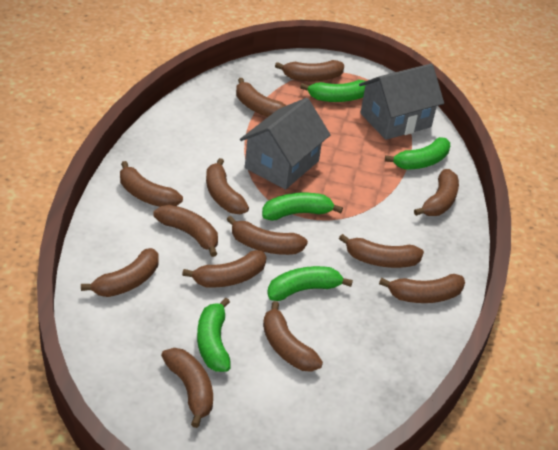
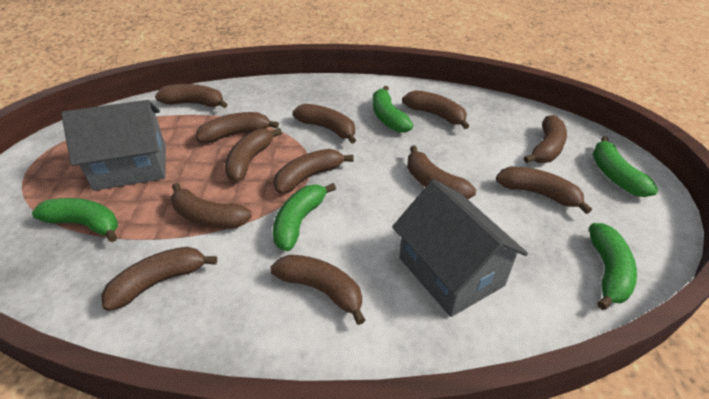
brown banana: 13 -> 12

